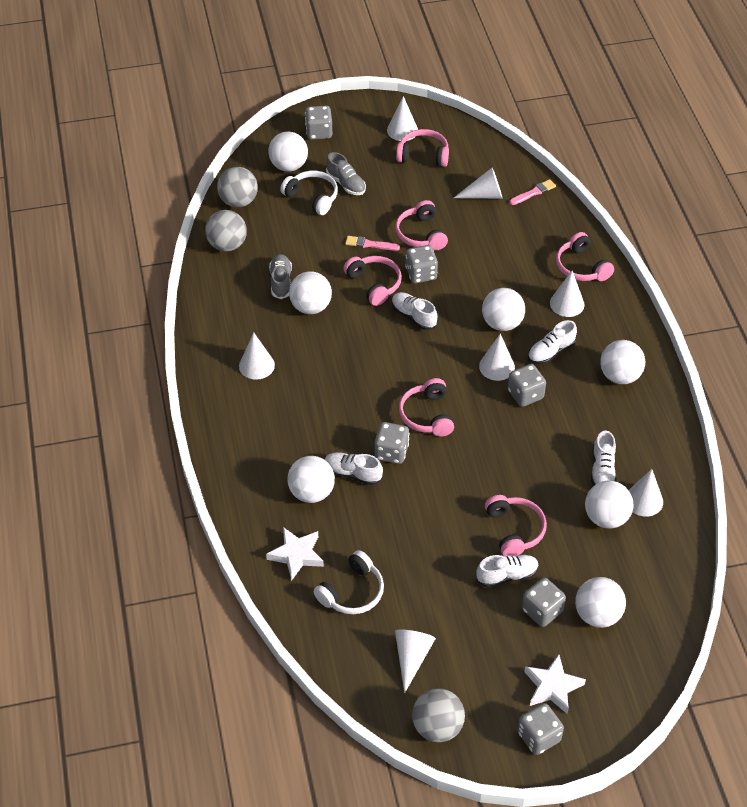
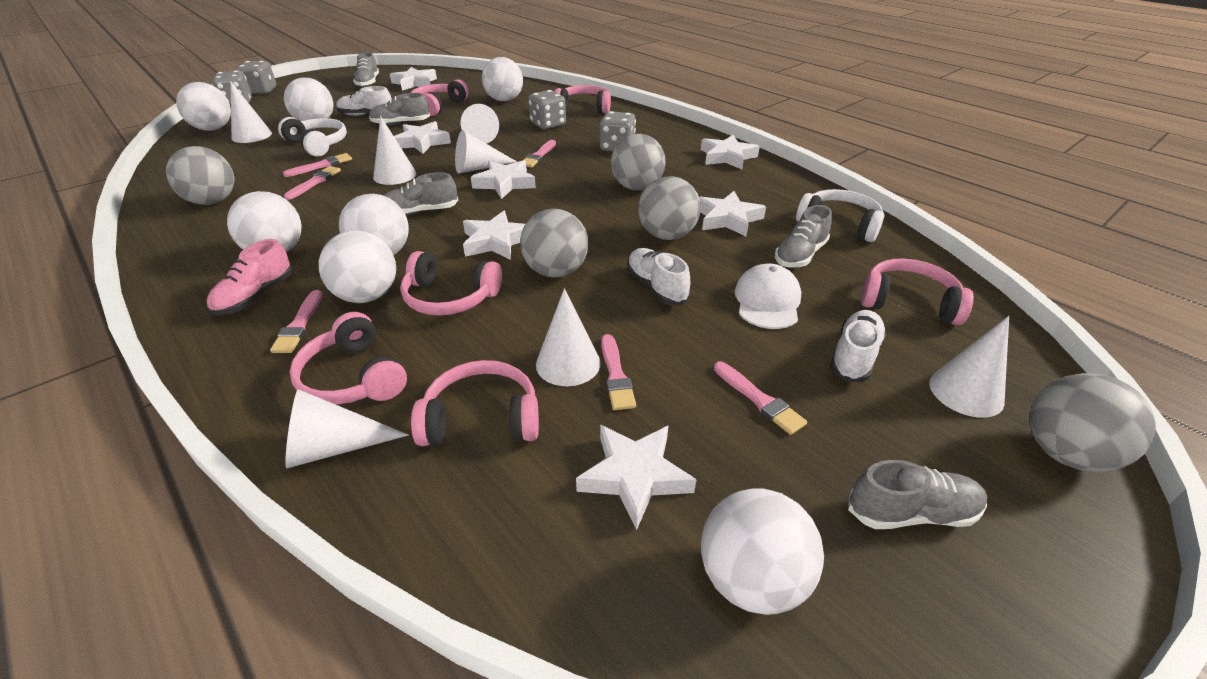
grey ball: 3 -> 5
grey dice: 6 -> 4
grey shoe: 2 -> 5
pink brush: 2 -> 6
pink shoe: 0 -> 1
white cap: 0 -> 1
white shoe: 5 -> 3
white star: 2 -> 7

